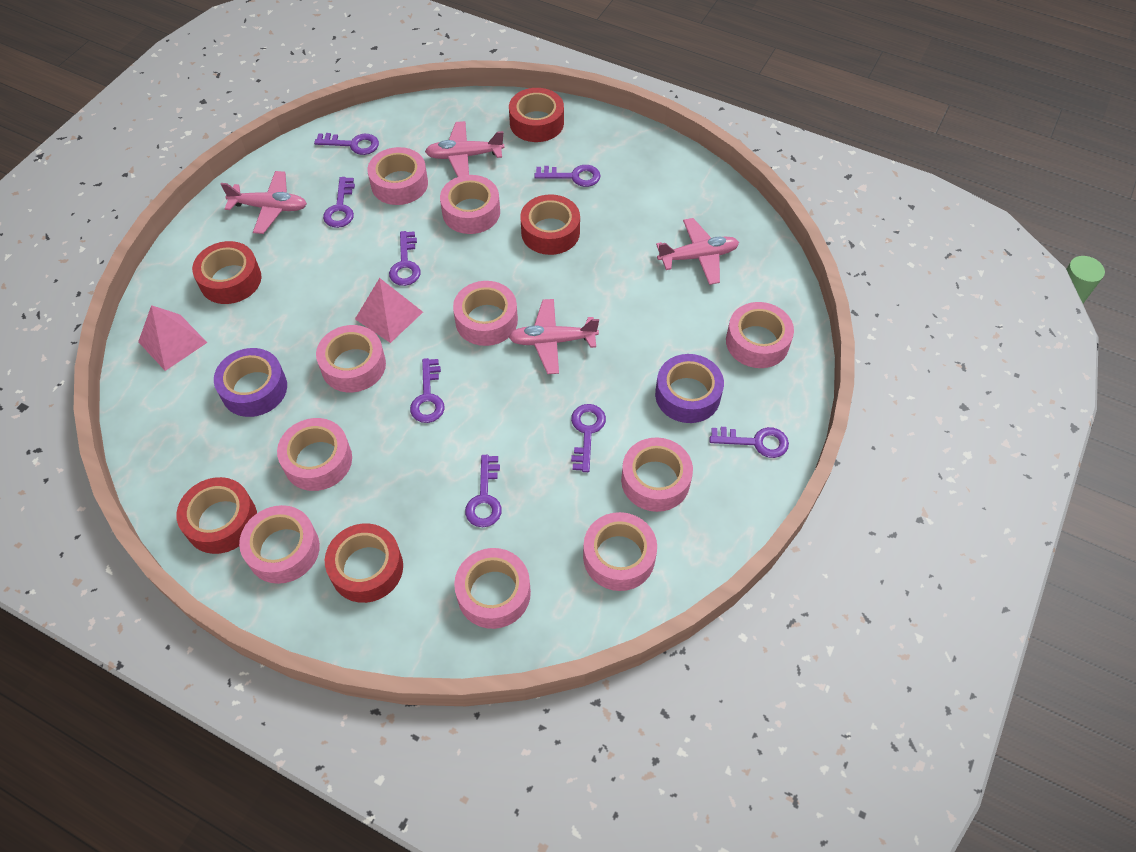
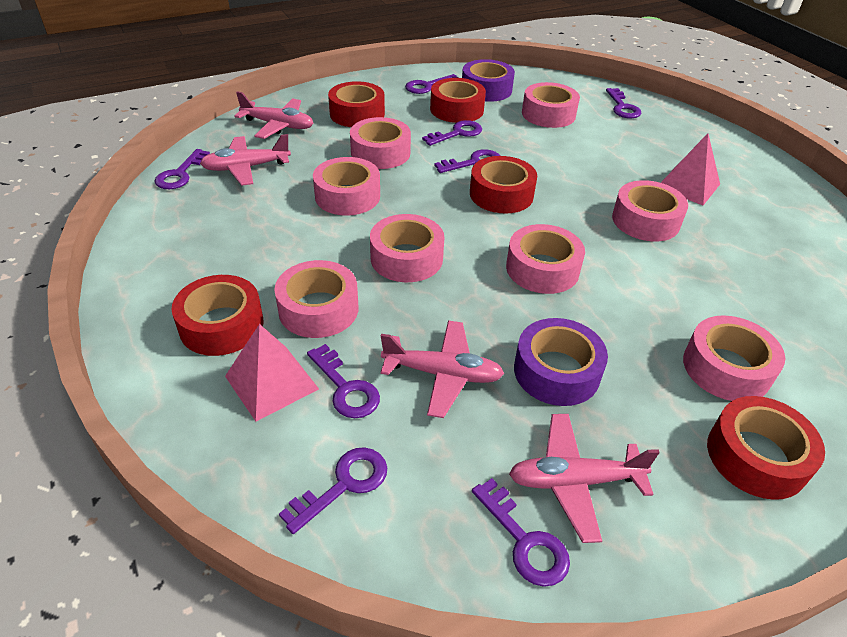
pink tape: 10 -> 8

